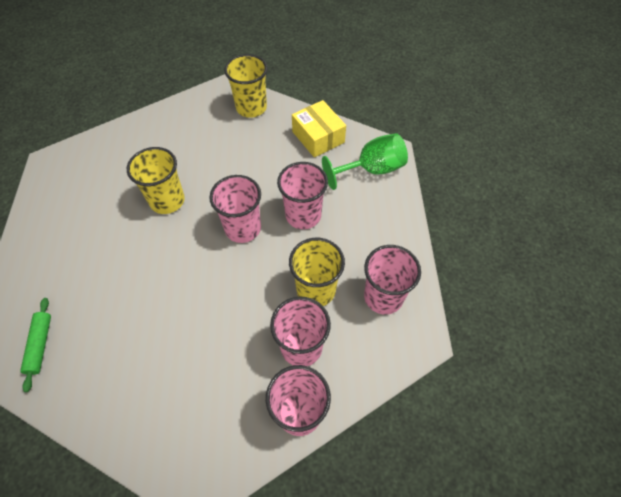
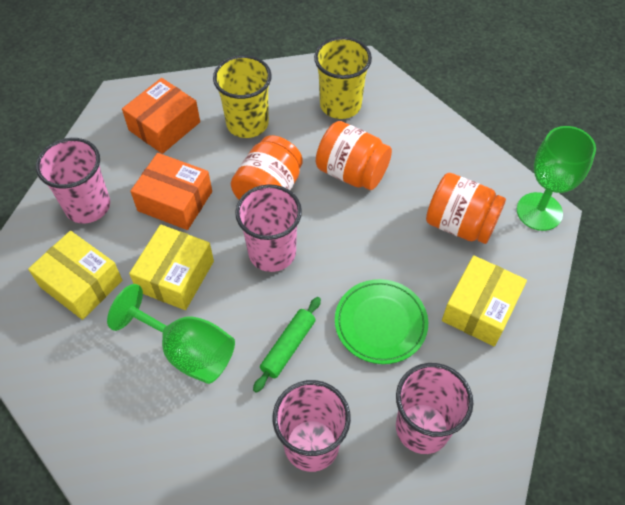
green goblet: 1 -> 2
green plate: 0 -> 1
orange box: 0 -> 2
orange jar: 0 -> 3
pink cup: 5 -> 4
yellow box: 1 -> 3
yellow cup: 3 -> 2

